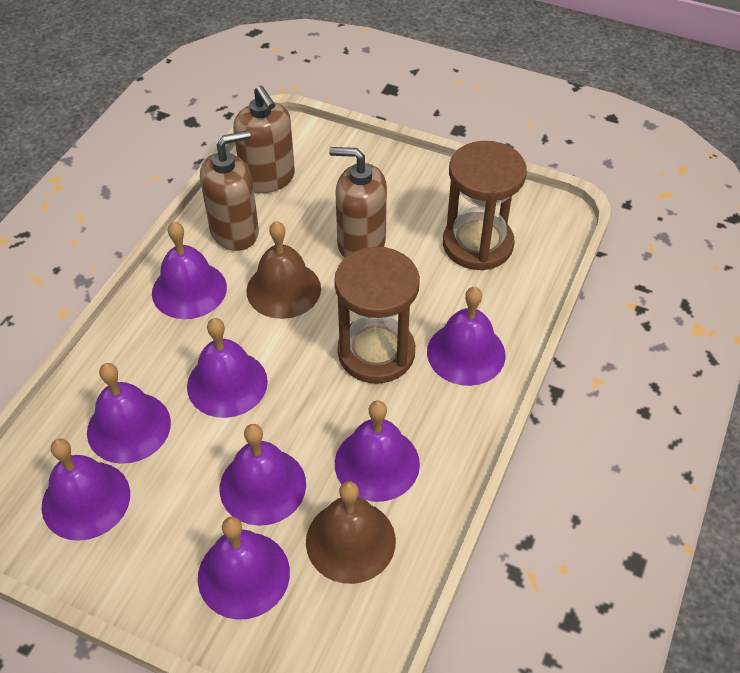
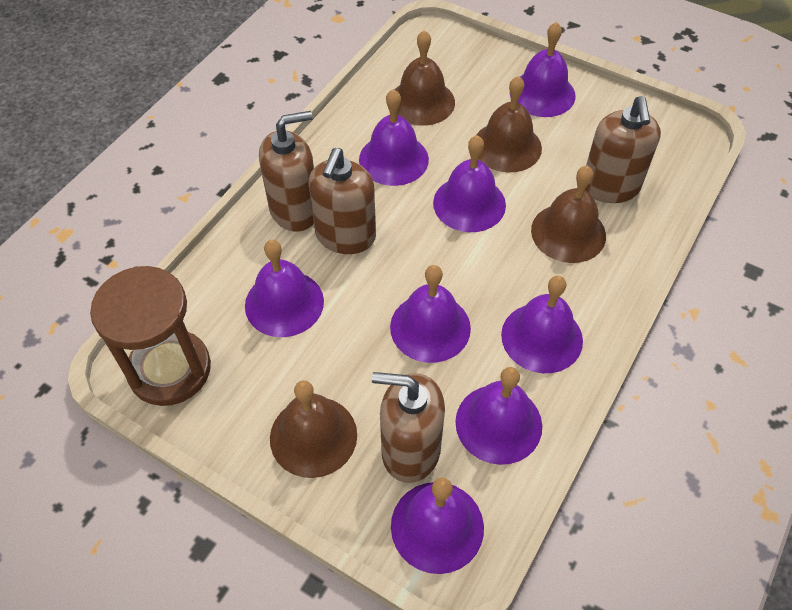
brown bell: 2 -> 4
brown hourglass: 2 -> 1
brown soap dispenser: 3 -> 4

